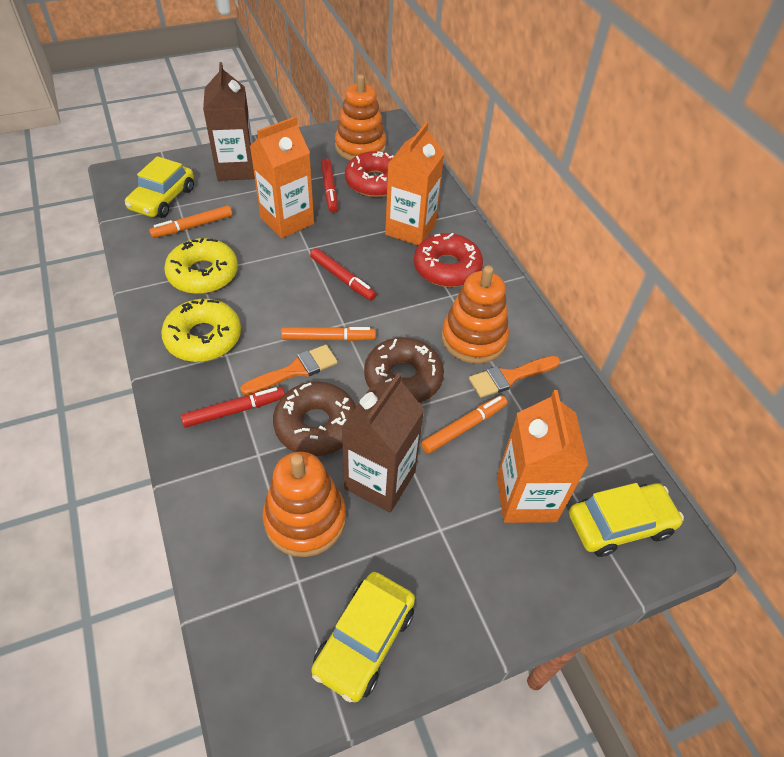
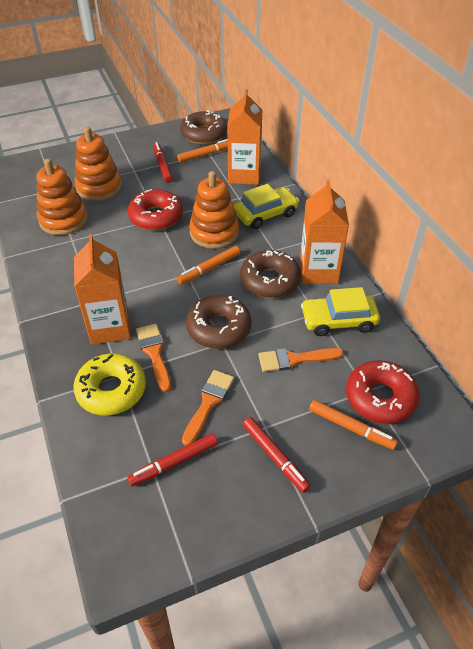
brown carton: 2 -> 0
brown donut: 2 -> 3
orange brush: 2 -> 3
yellow car: 3 -> 2
yellow donut: 2 -> 1

